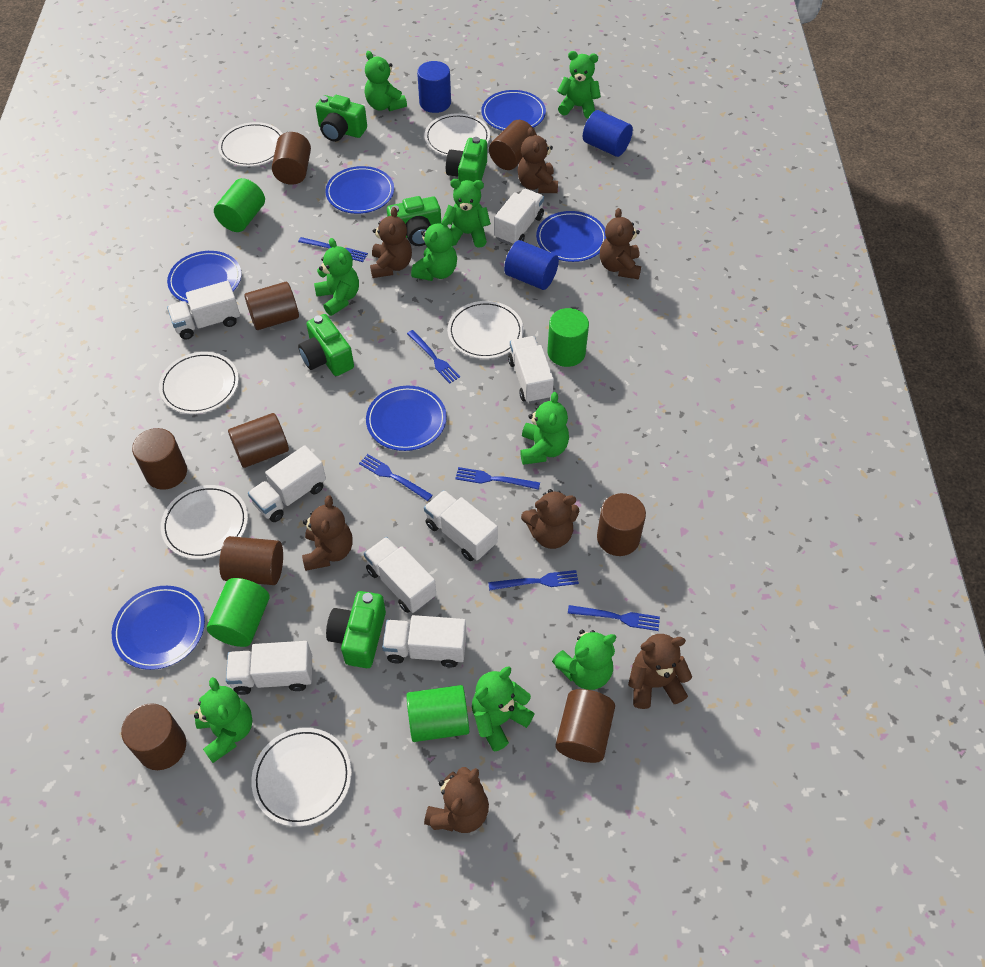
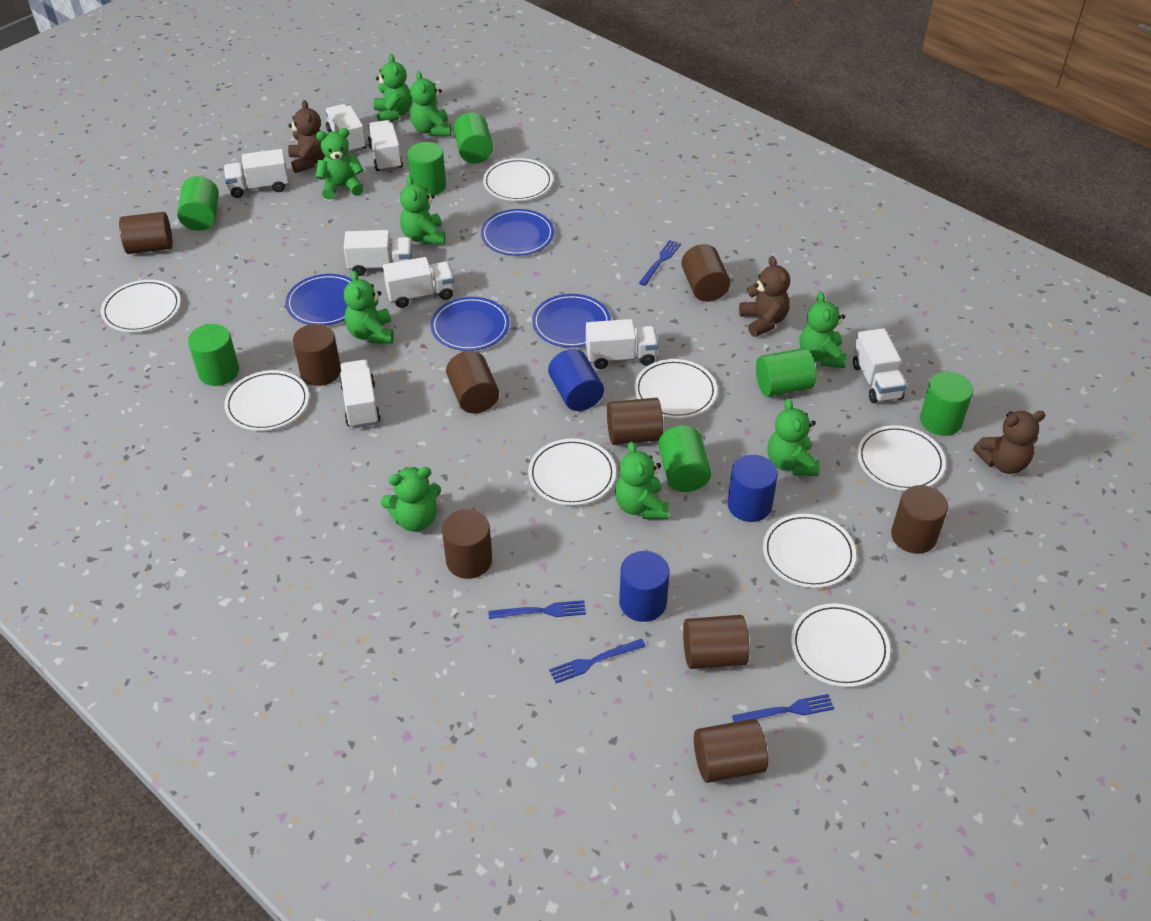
blue fork: 6 -> 4
blue plate: 6 -> 4
brown teddy bear: 7 -> 3
green camera: 5 -> 0
green cylinder: 4 -> 7
white plate: 6 -> 8

